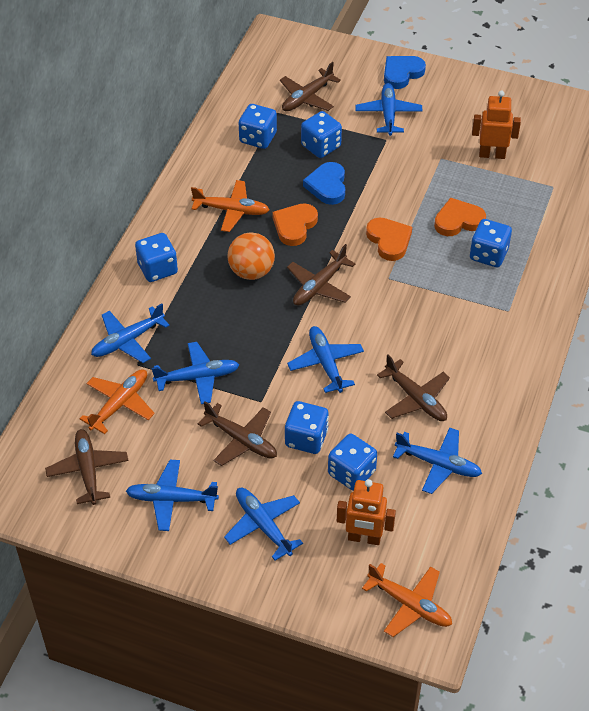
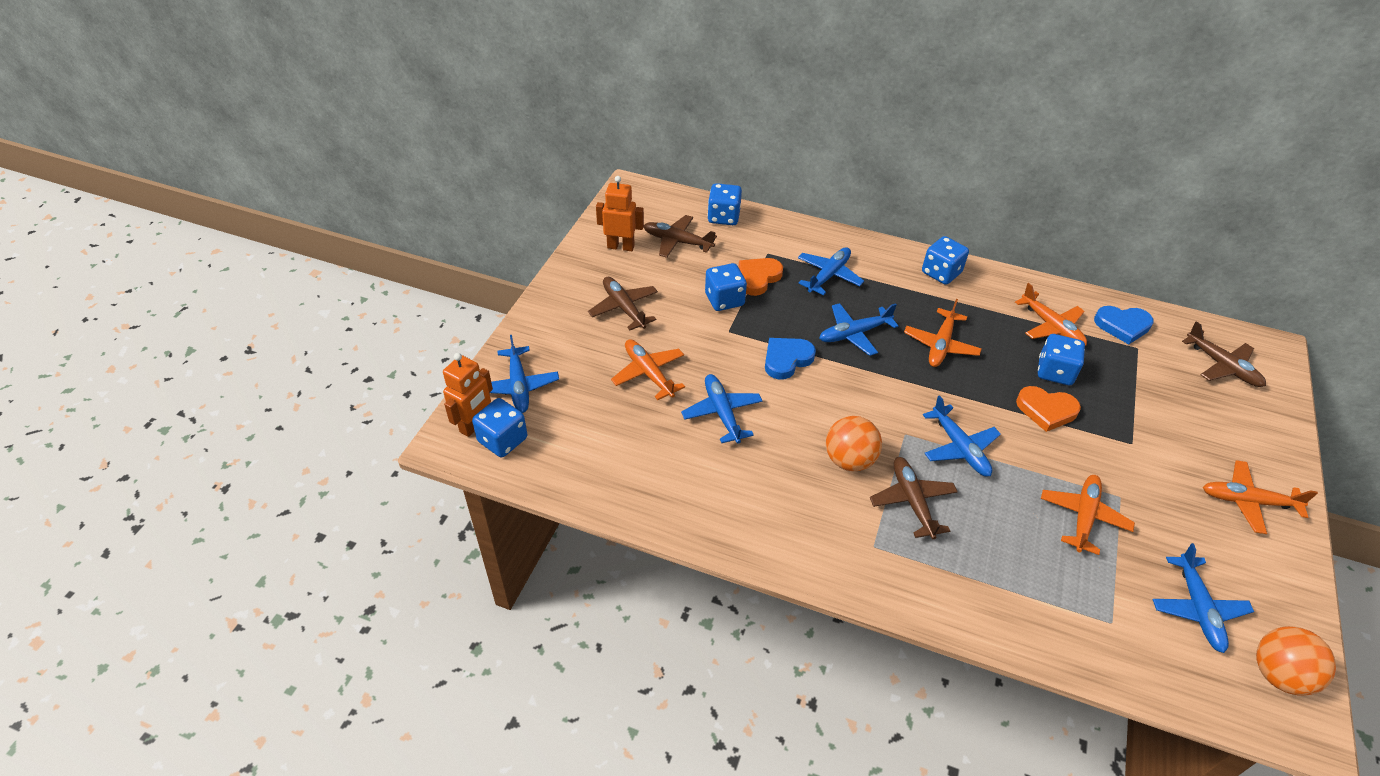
blue dice: 6 -> 5
blue plane: 7 -> 6
brown plane: 5 -> 4
orange ball: 1 -> 2
orange heart: 3 -> 2
orange plane: 3 -> 5

